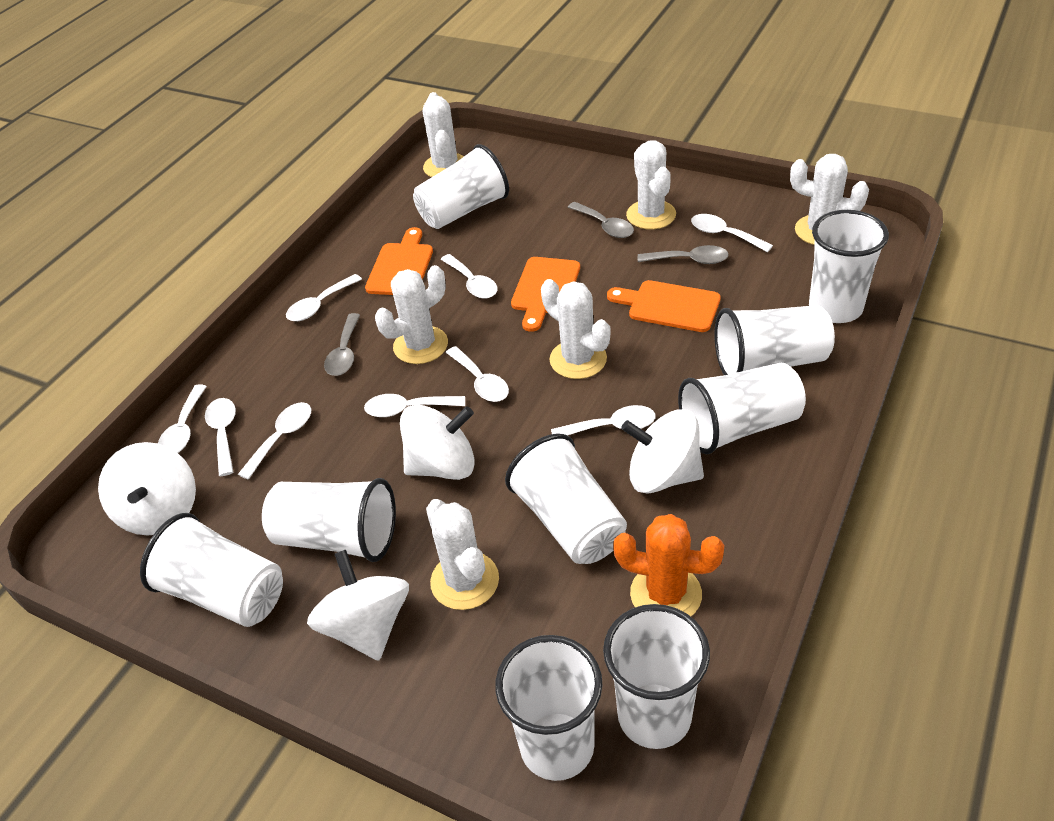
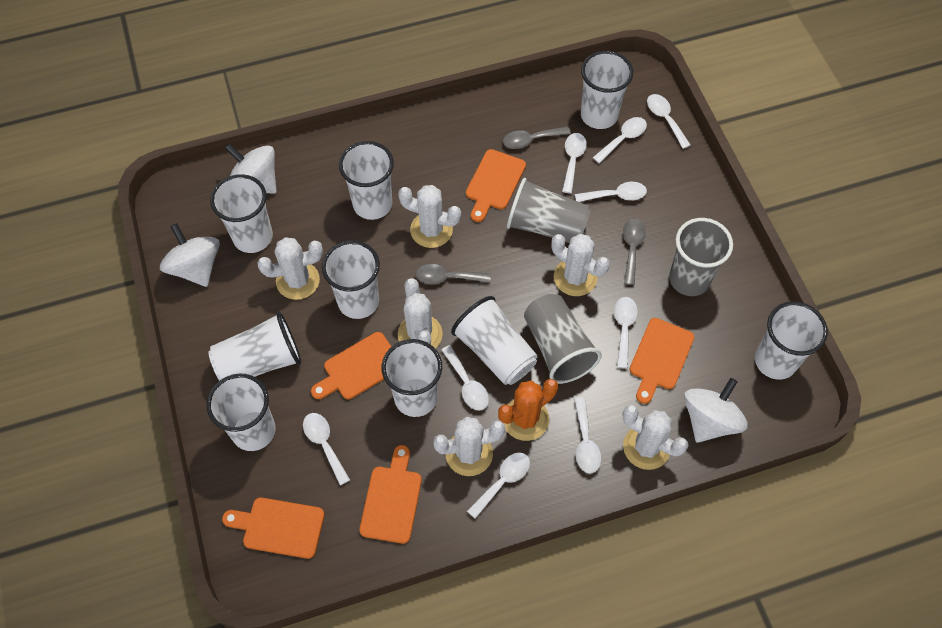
grey cup: 0 -> 3
orange cutting board: 3 -> 5
white spinning top: 4 -> 3

